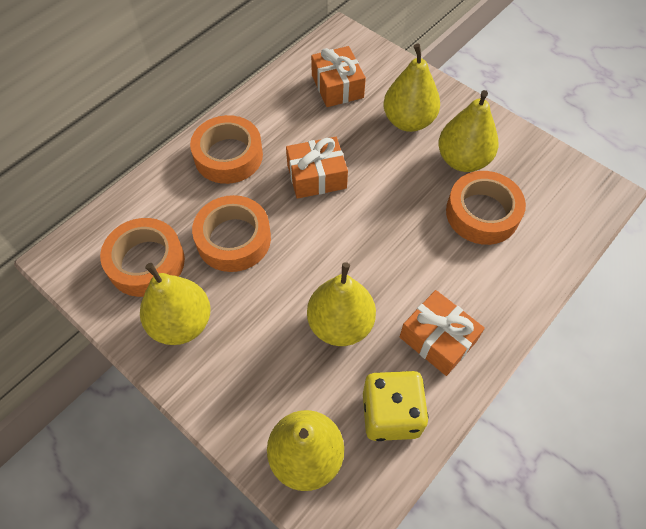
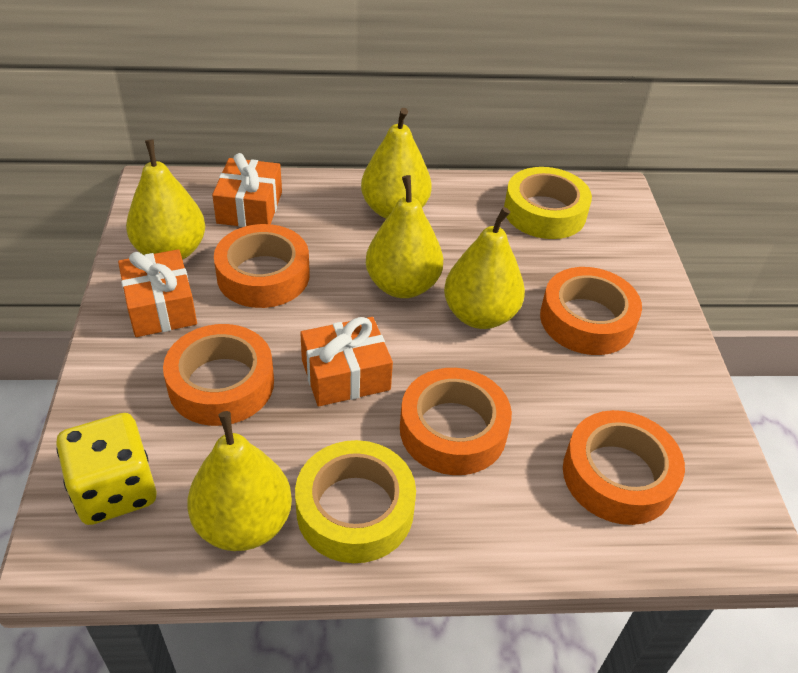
orange tape: 4 -> 5
yellow tape: 0 -> 2

